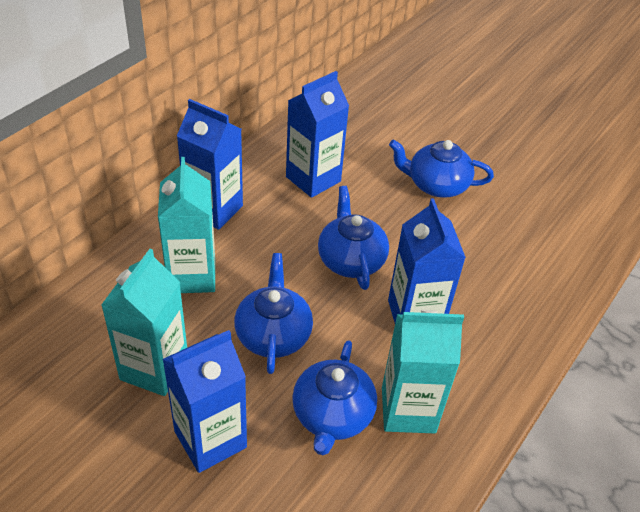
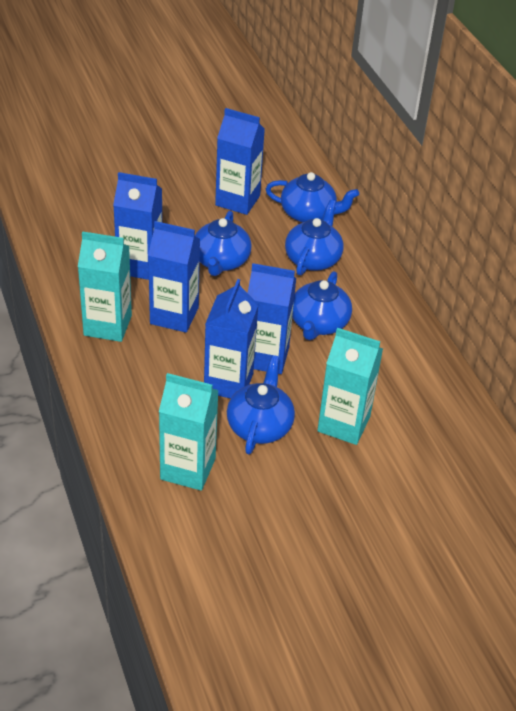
blue carton: 4 -> 5
blue teapot: 4 -> 5

